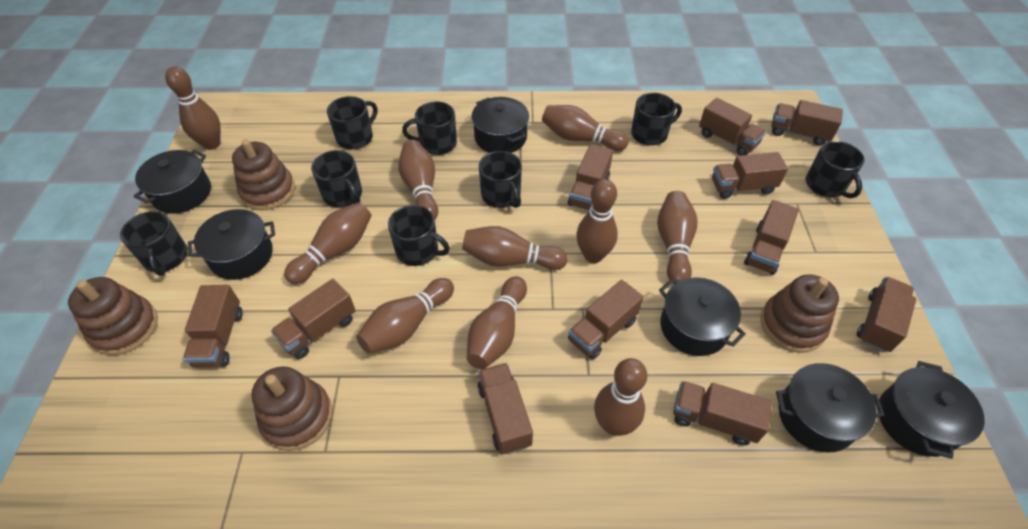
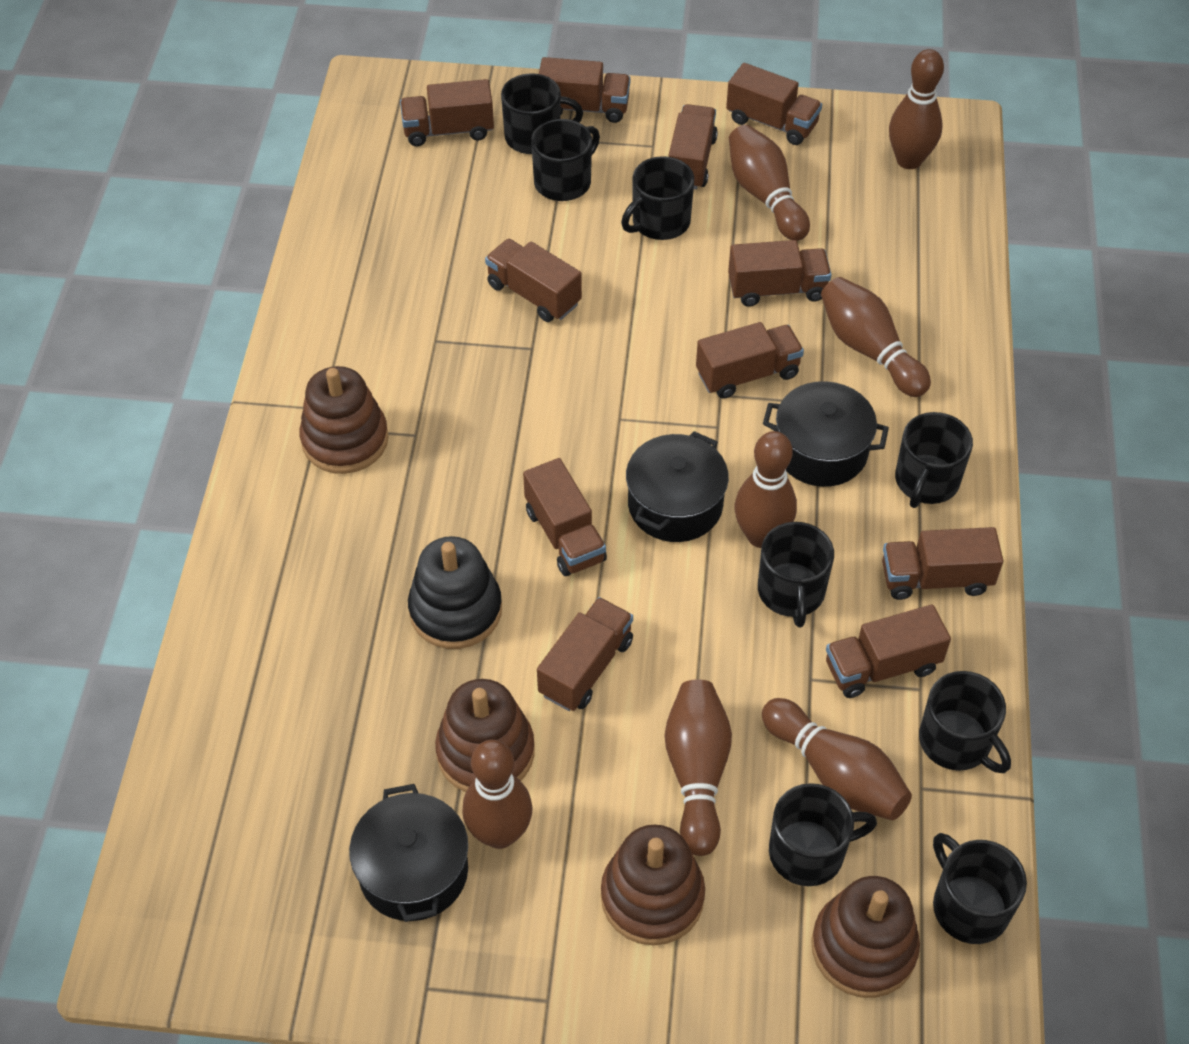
black pot: 6 -> 3
black stacking toy: 0 -> 1
brown bowling pin: 10 -> 7

